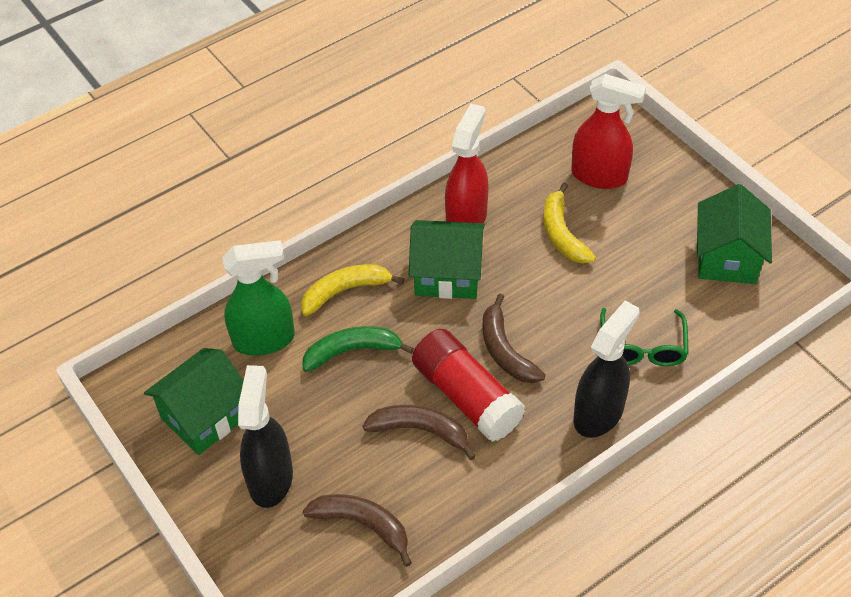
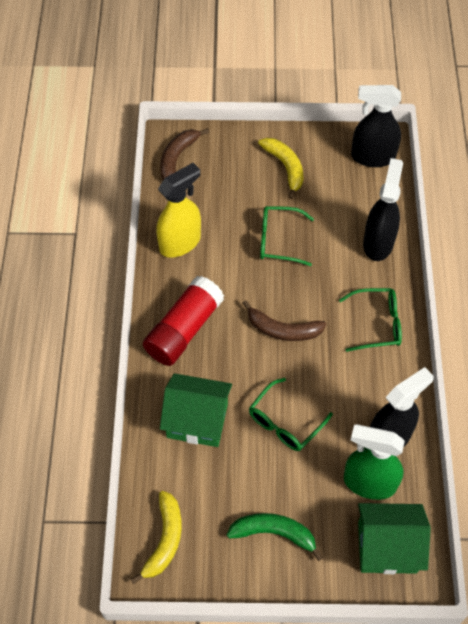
black spray bottle: 2 -> 3
brown banana: 3 -> 2
green glasses: 1 -> 3
green house: 3 -> 2
red spray bottle: 2 -> 0
yellow spray bottle: 0 -> 1

